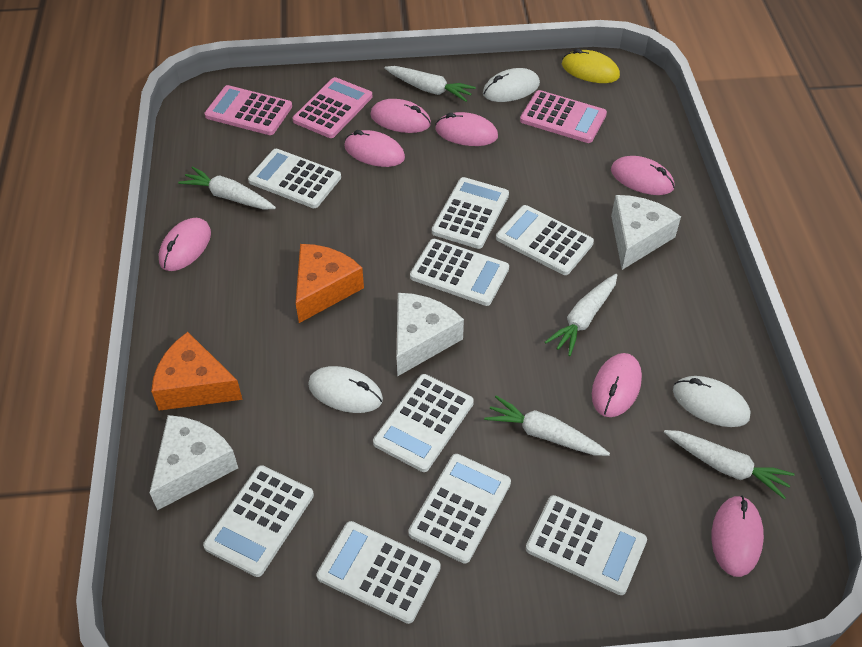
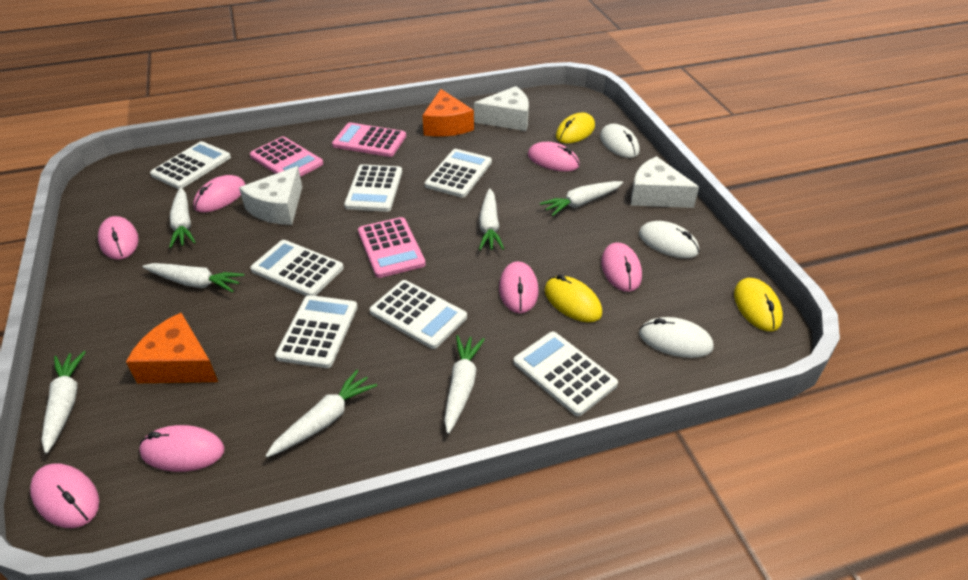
white calculator: 9 -> 7
white carrot: 5 -> 7
yellow mouse: 1 -> 3

